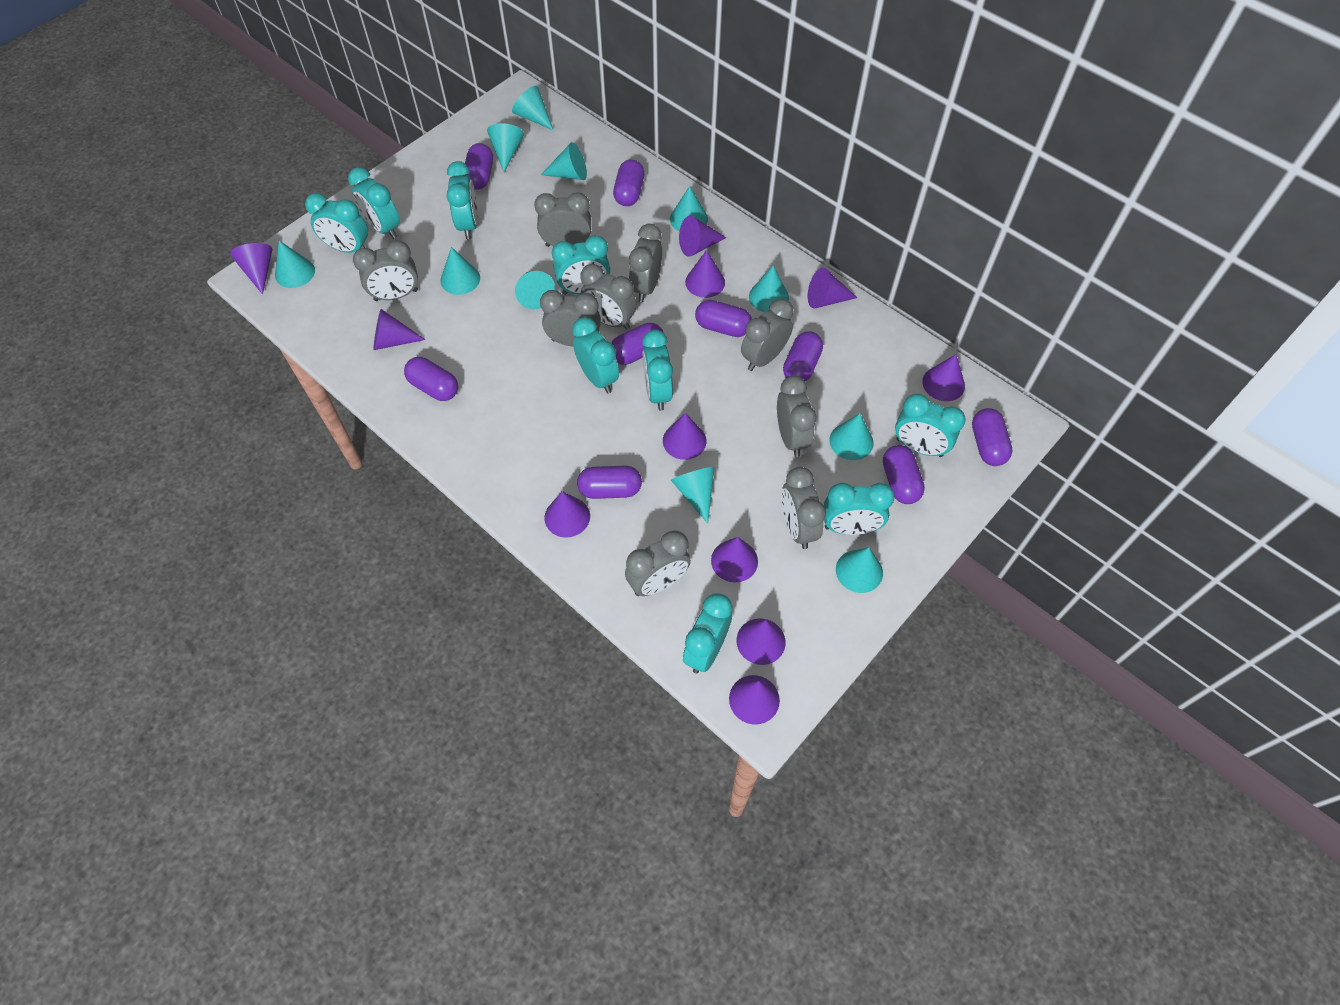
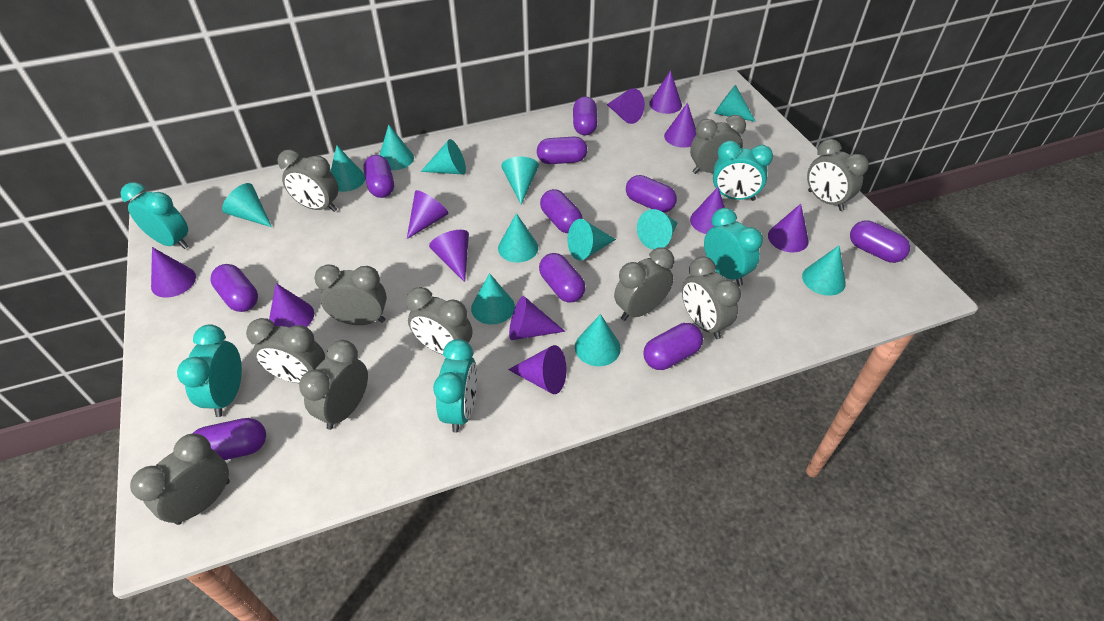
grey clock: 9 -> 10
purple capsule: 9 -> 10
turquoise clock: 9 -> 5
turquoise cone: 11 -> 12

